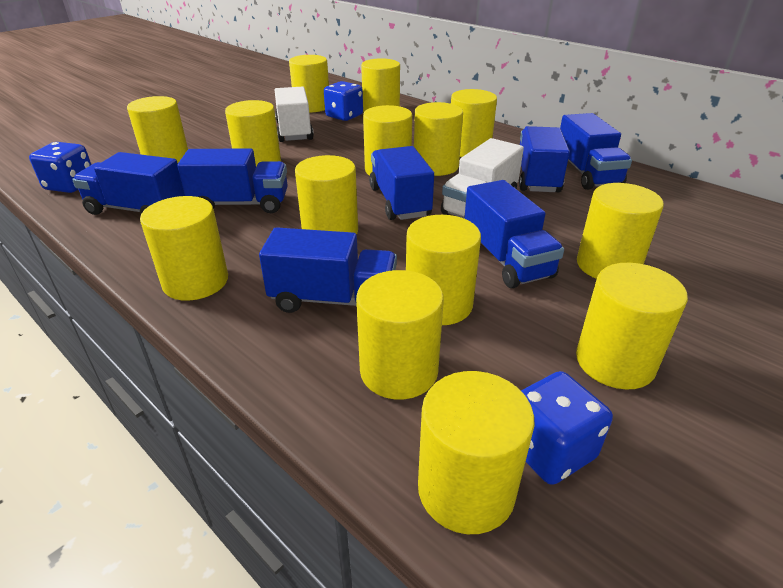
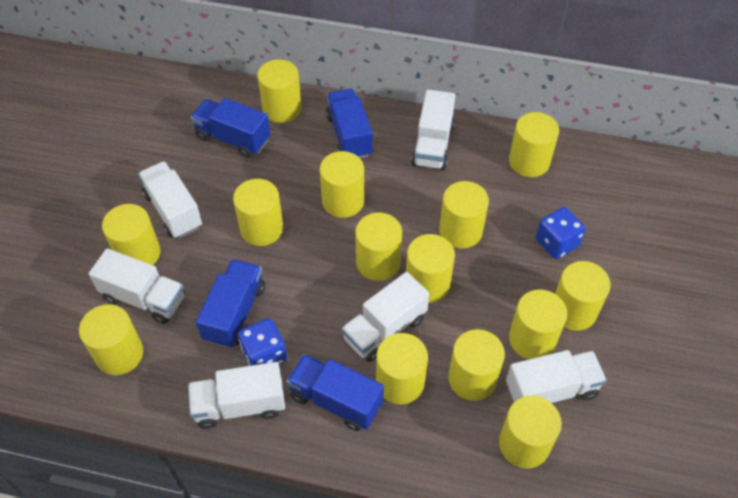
blue dice: 3 -> 2
blue truck: 7 -> 4
white truck: 2 -> 6

